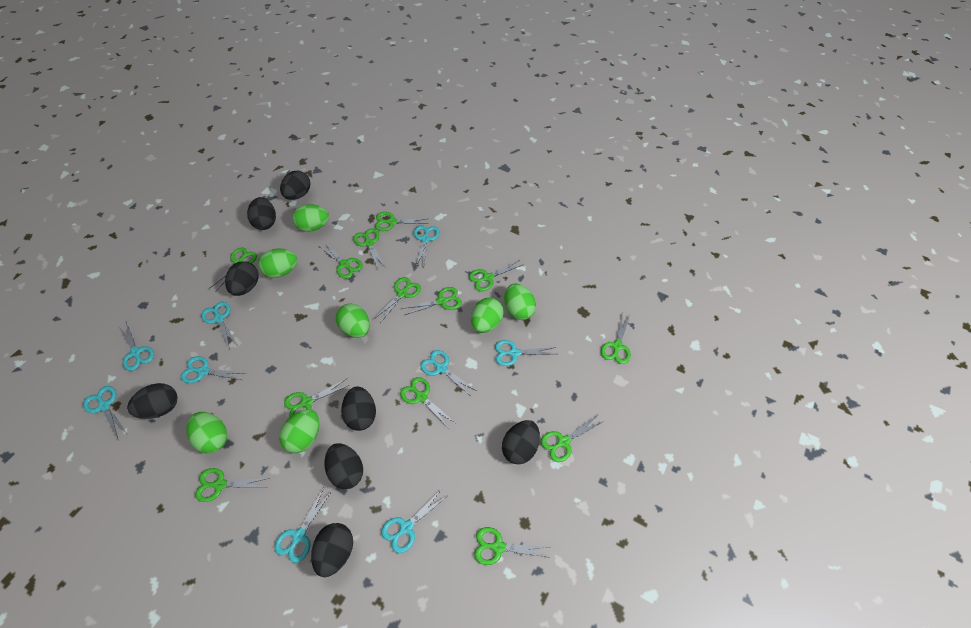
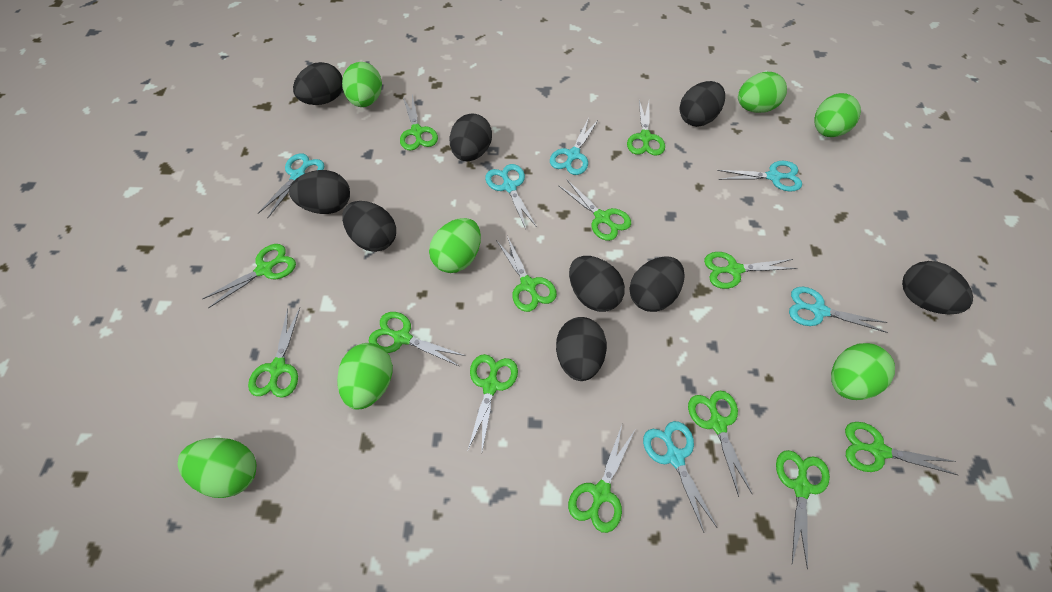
black egg: 8 -> 9
turquoise scissors: 9 -> 6

